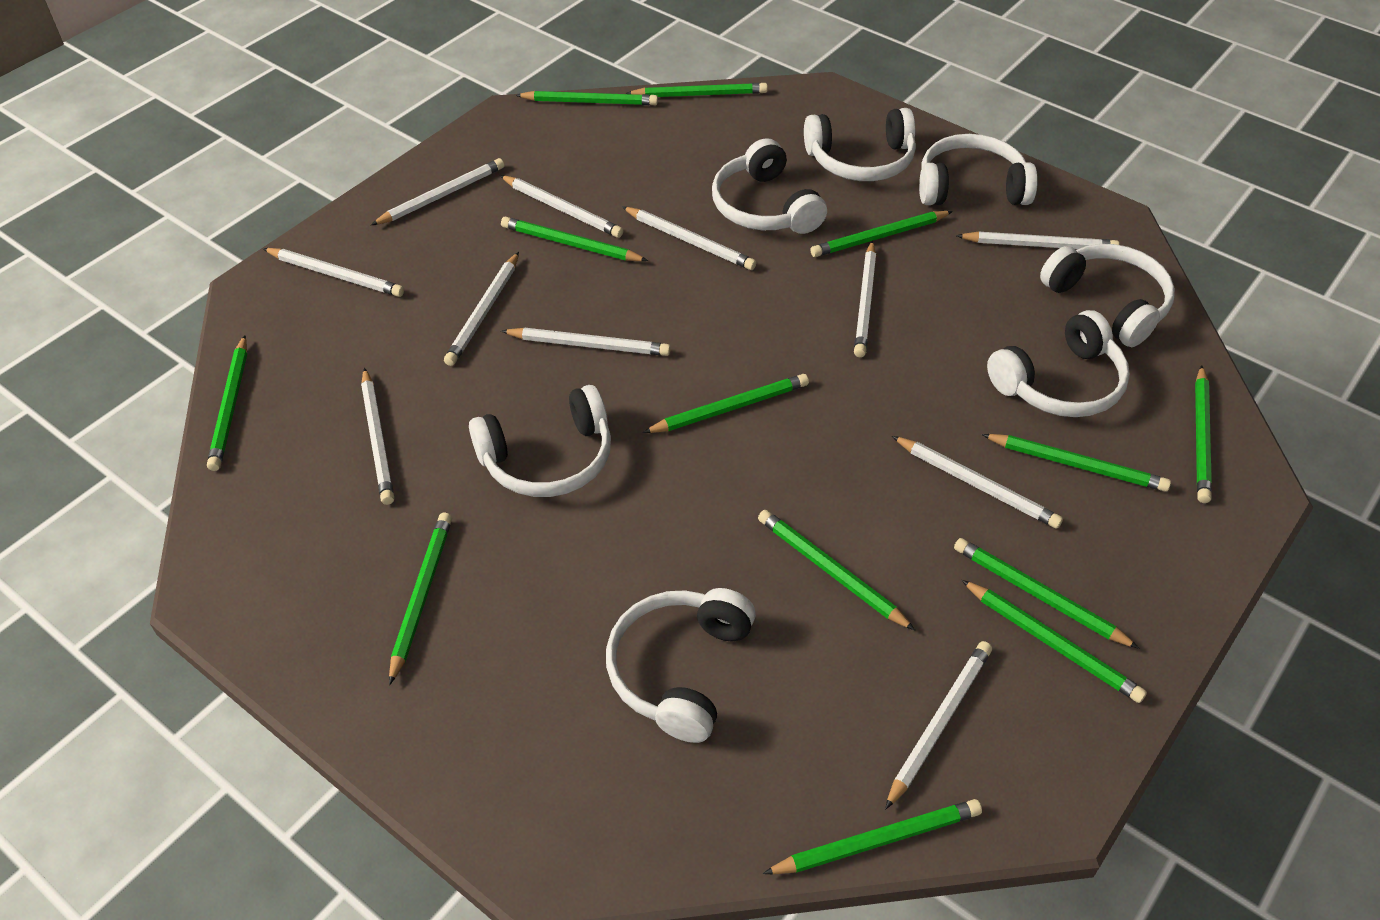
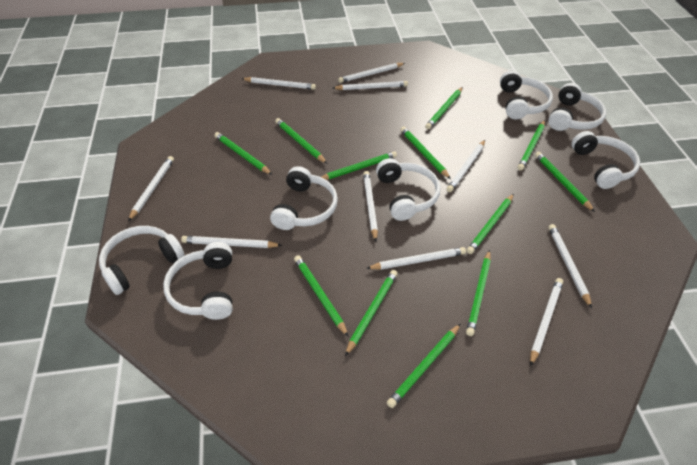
green pencil: 13 -> 12
white pencil: 11 -> 10

